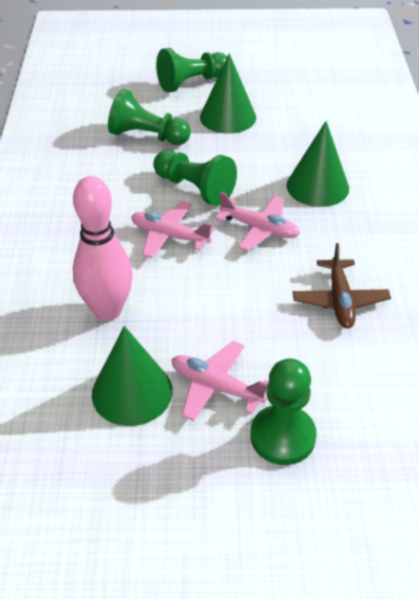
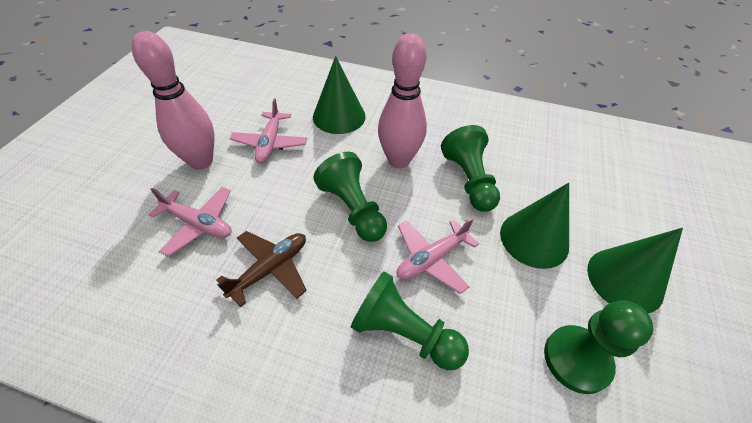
pink bowling pin: 1 -> 2

